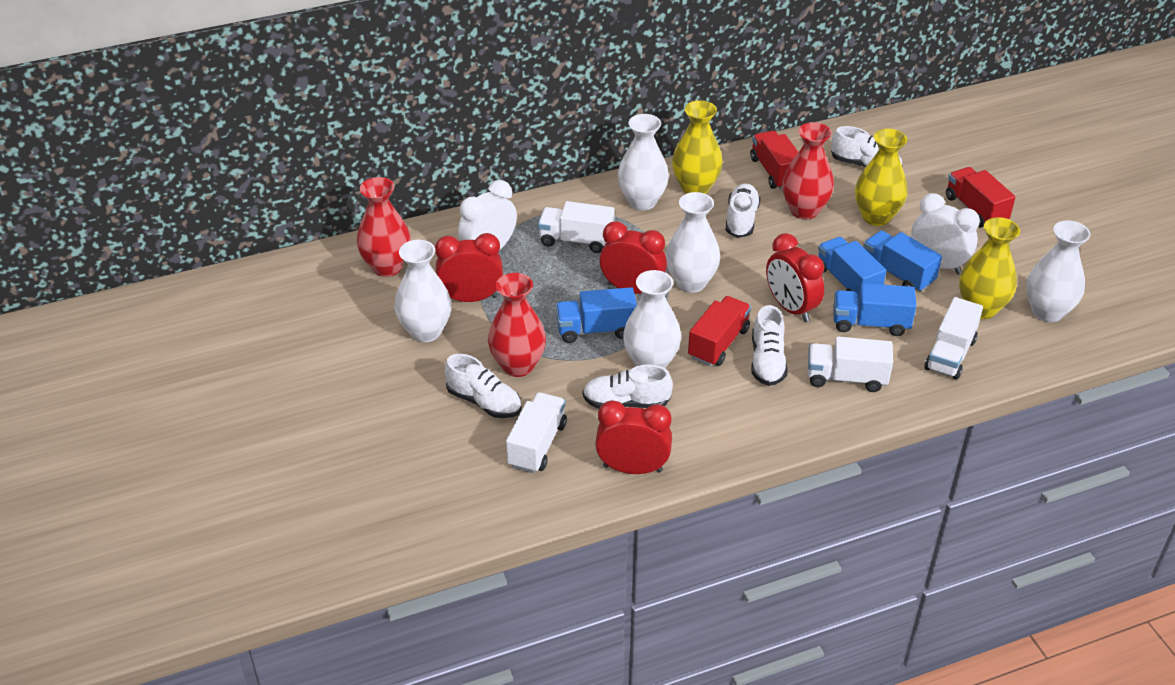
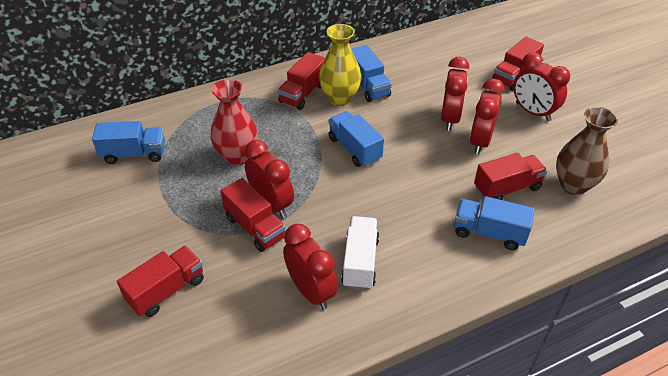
brown vase: 0 -> 1
red clock: 4 -> 5
red truck: 3 -> 5
red vase: 3 -> 1
white clock: 2 -> 0
white shoe: 5 -> 0
white truck: 4 -> 1
white vase: 5 -> 0
yellow vase: 3 -> 1

